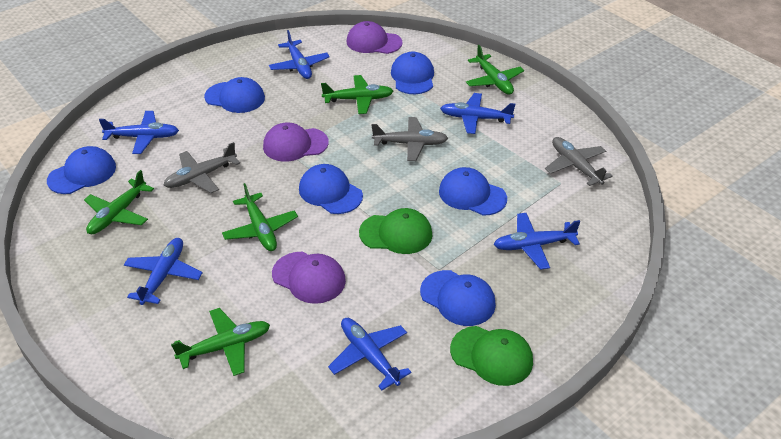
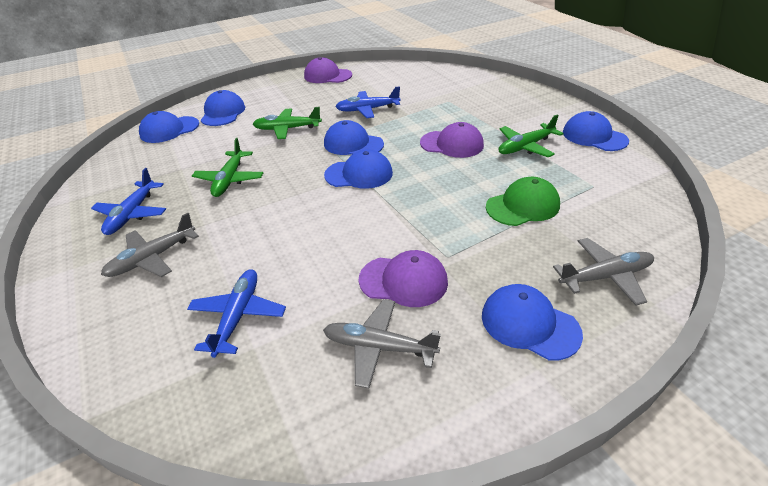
blue plane: 6 -> 3
green cap: 2 -> 1
green plane: 5 -> 3

